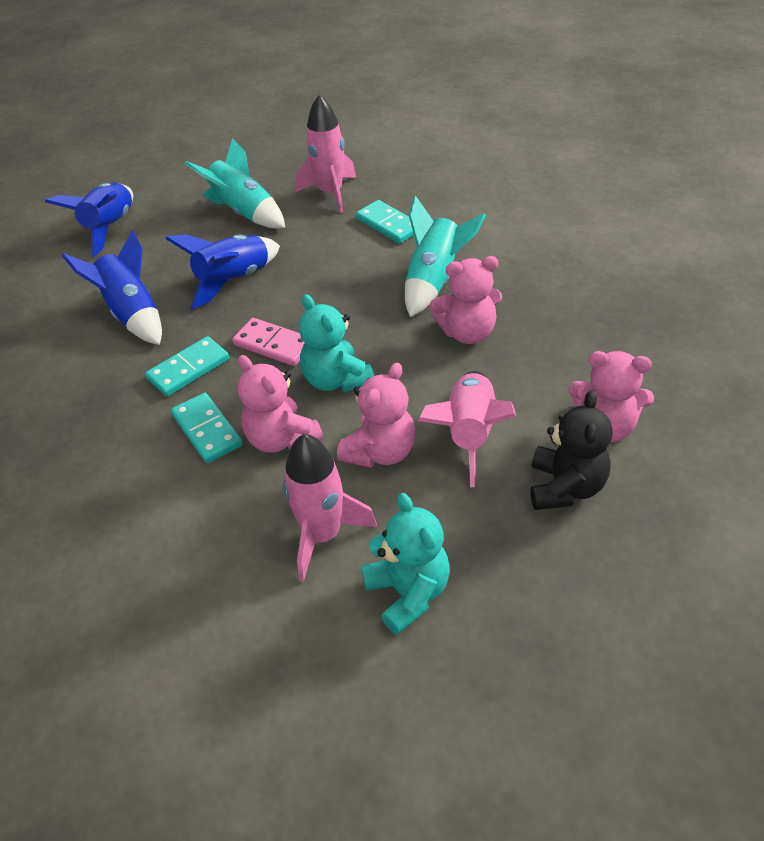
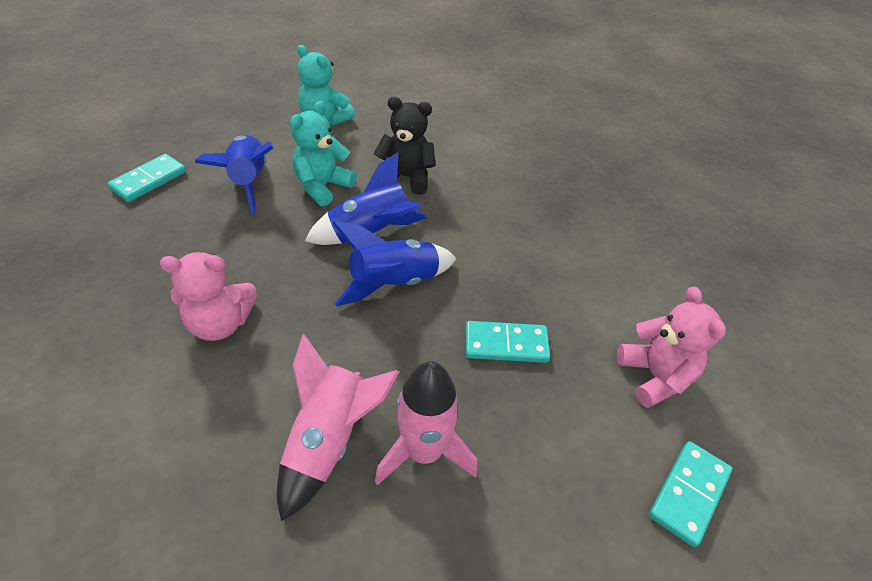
pink domino: 1 -> 0
pink rocket: 3 -> 2
pink teddy bear: 4 -> 2
turquoise rocket: 2 -> 0

